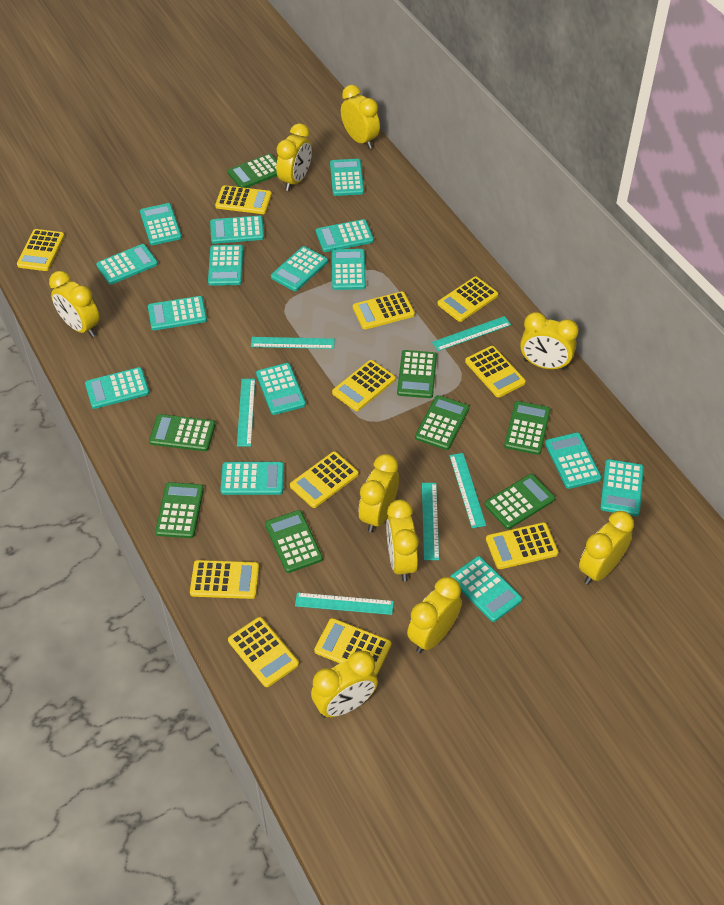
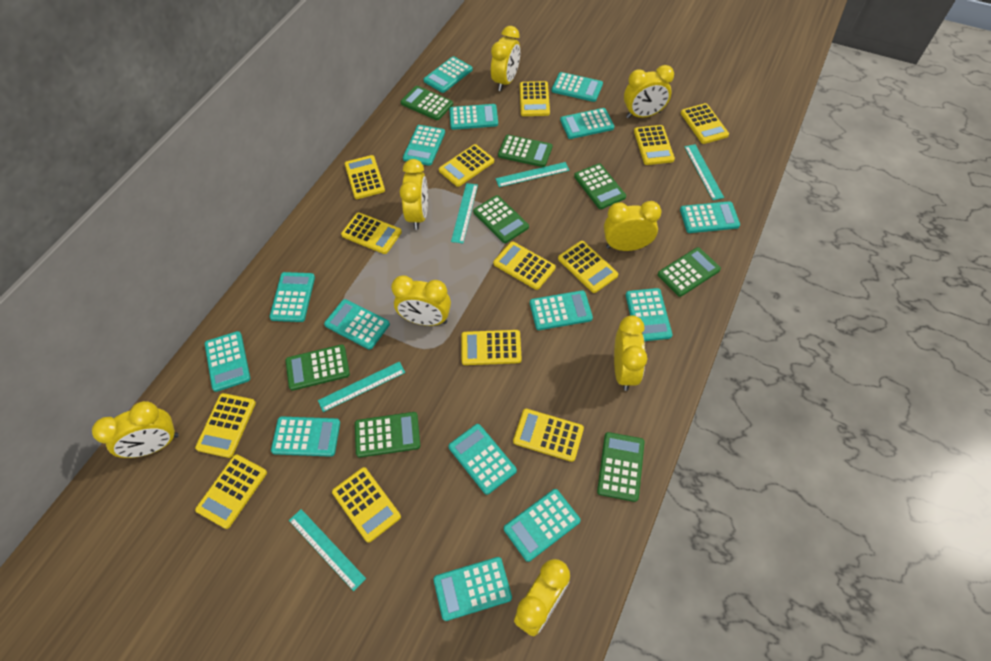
turquoise ruler: 6 -> 5
yellow calculator: 11 -> 13
yellow clock: 9 -> 8

